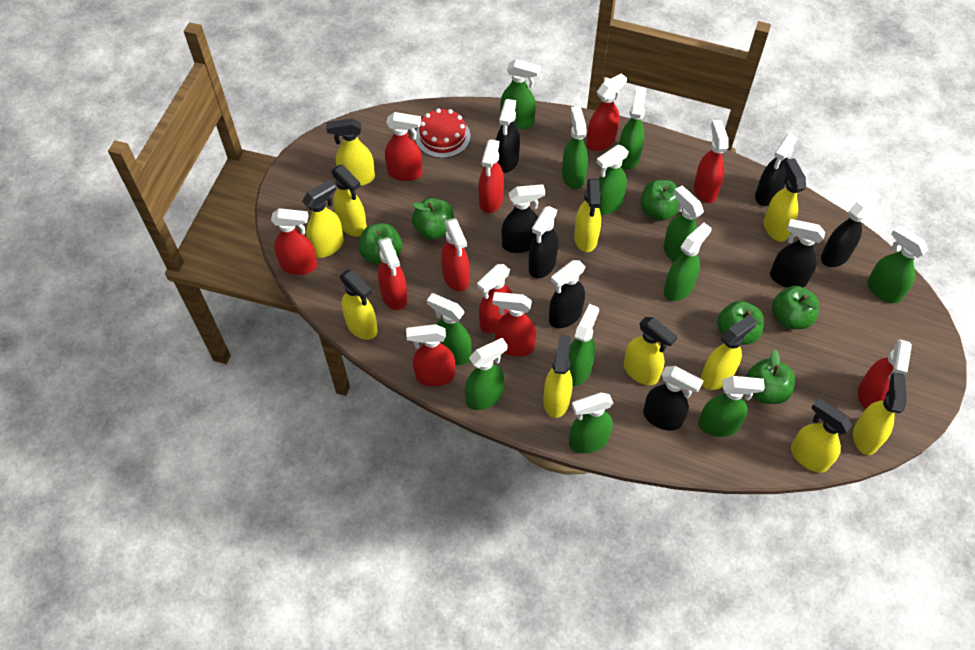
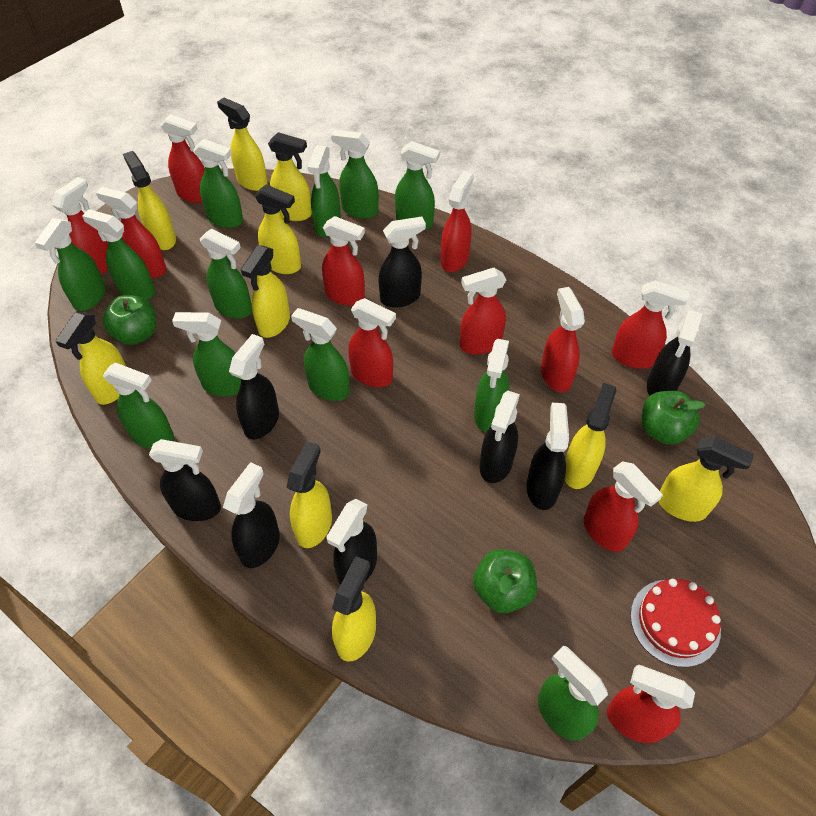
green apple: 6 -> 3
yellow spray bottle: 11 -> 10

